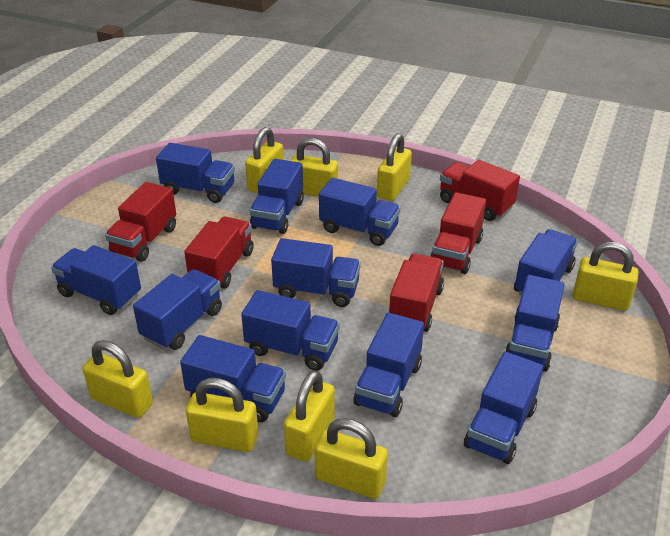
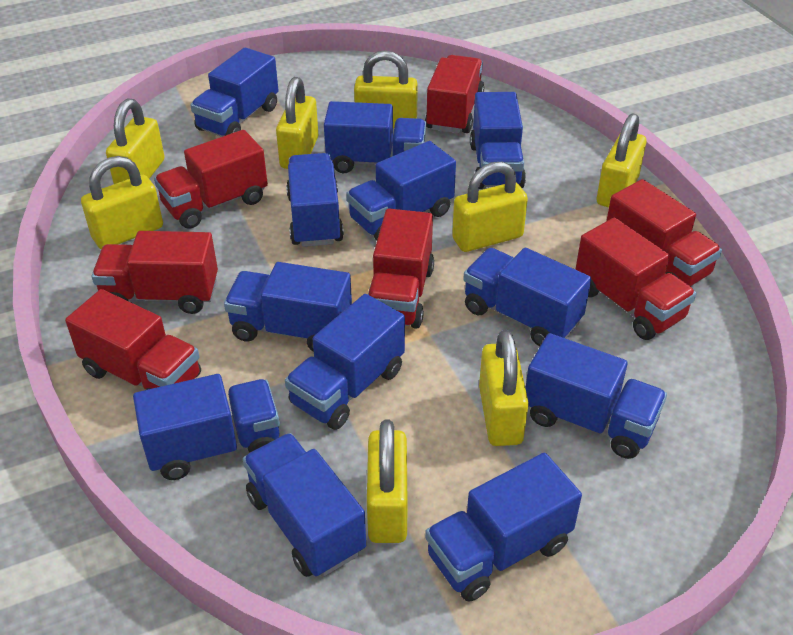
red truck: 5 -> 7

